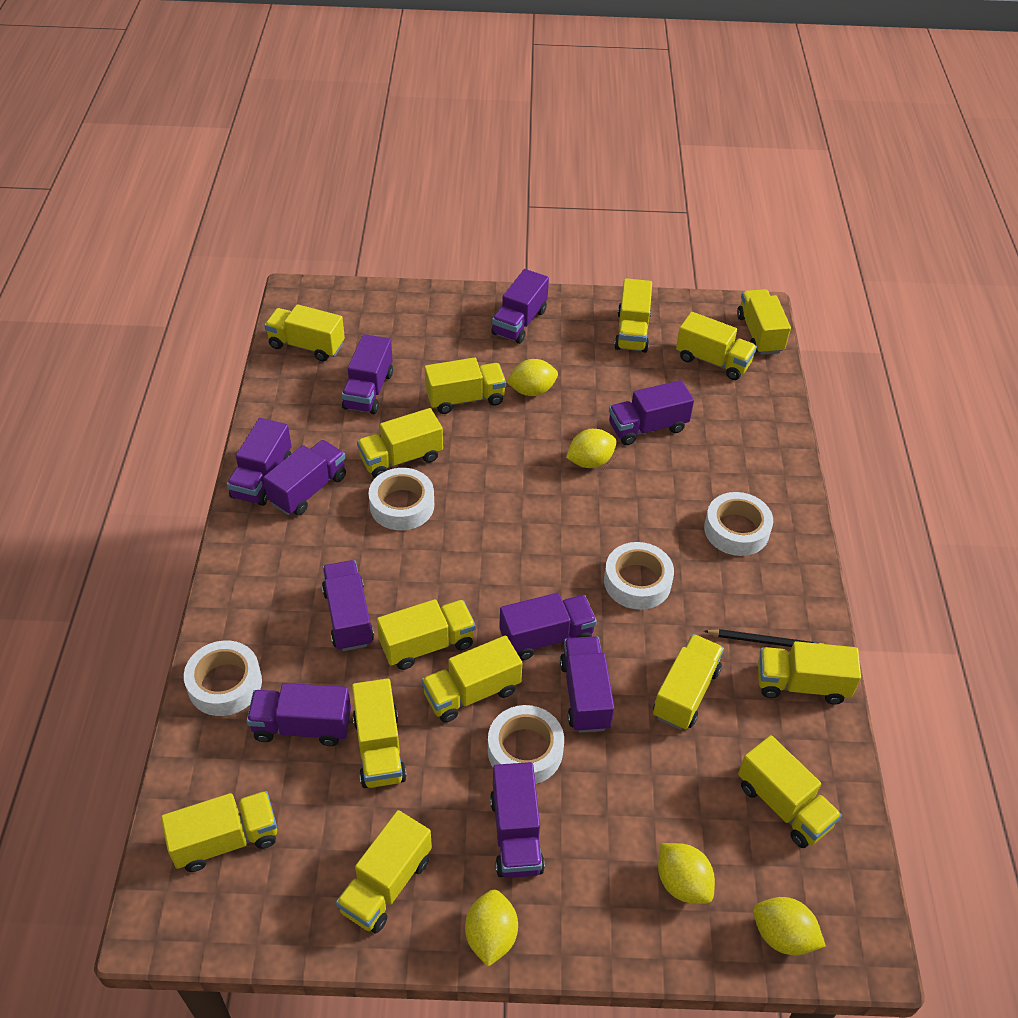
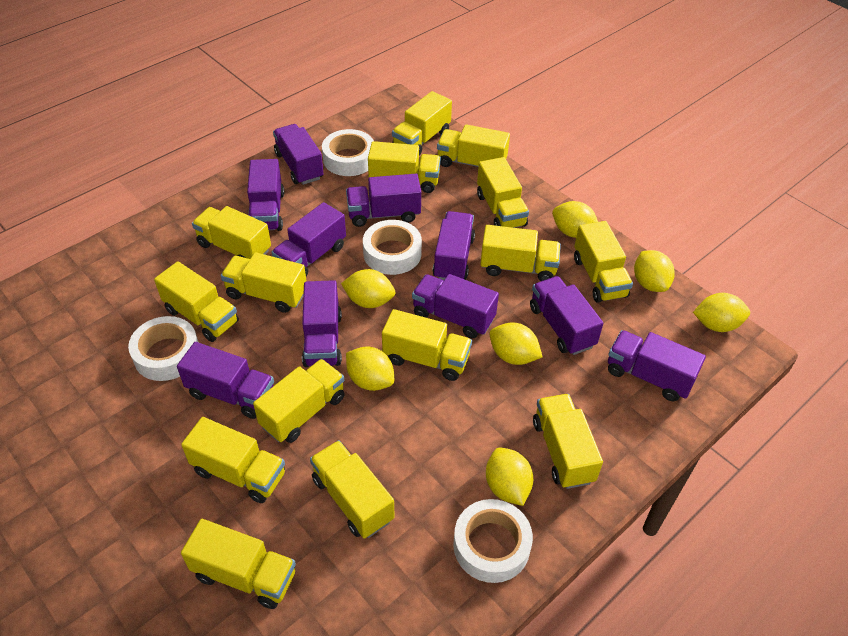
black pencil: 1 -> 0
white tape: 5 -> 4
yellow lemon: 5 -> 7
yellow truck: 14 -> 15

